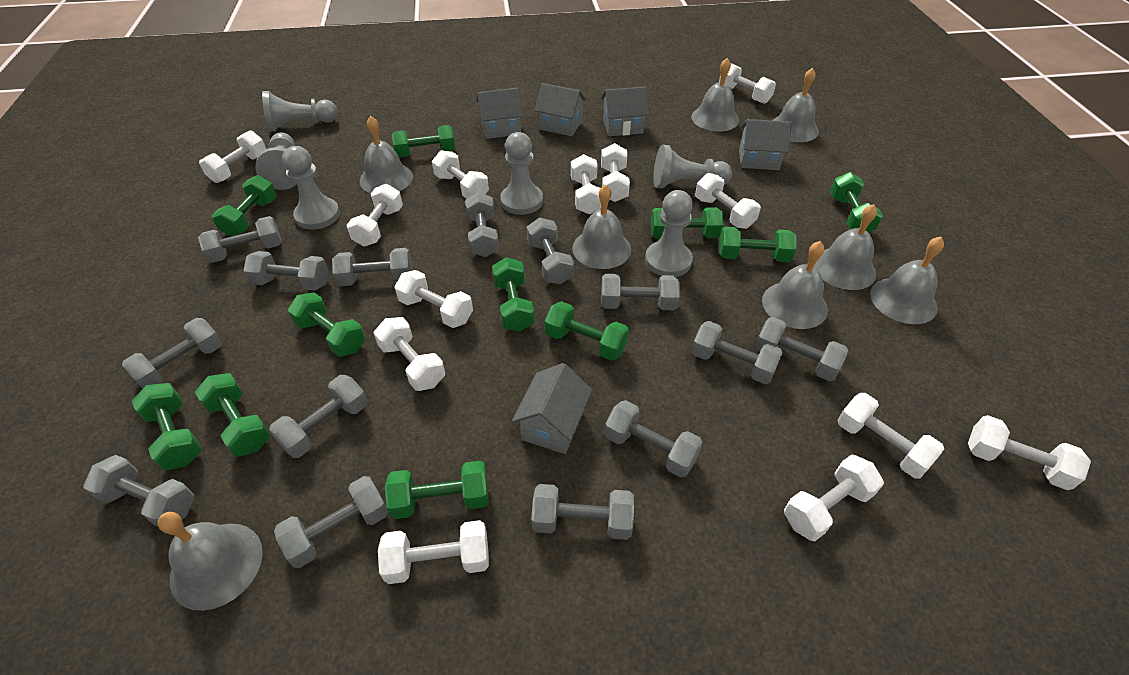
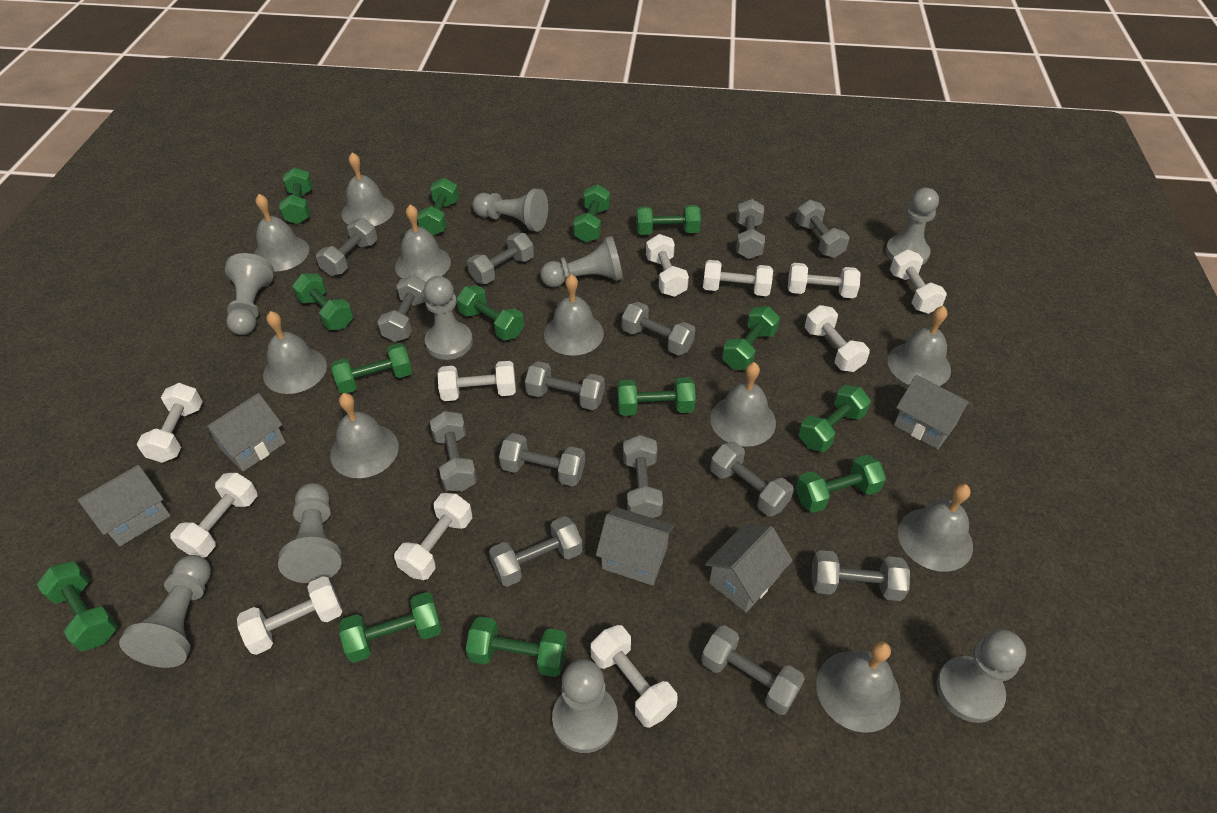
green dumbbell: 11 -> 14
grey bell: 8 -> 10
grey pawn: 6 -> 9
white dumbbell: 13 -> 11

